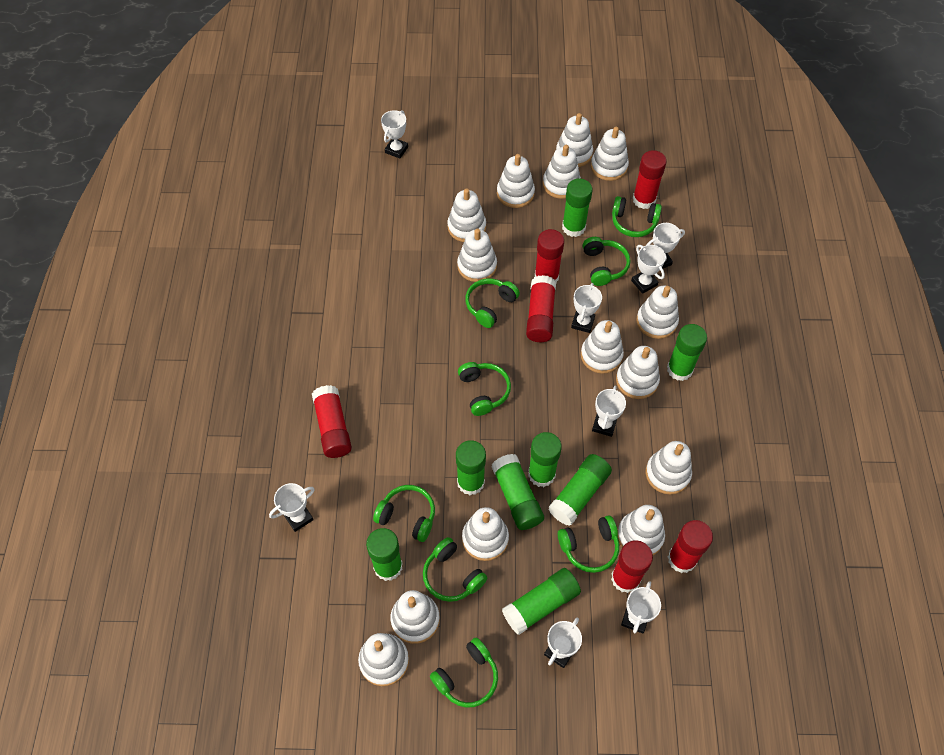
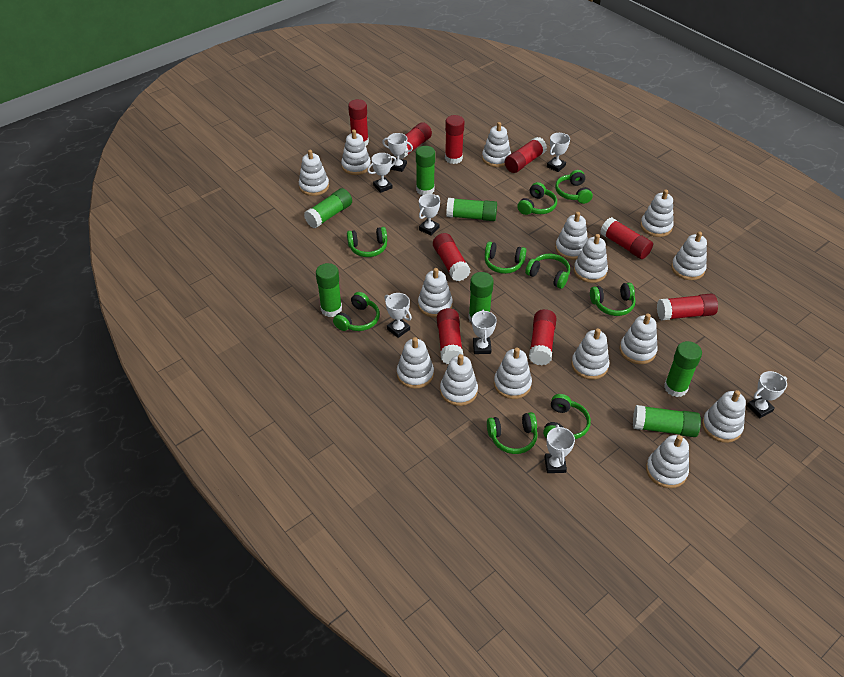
green glue stick: 8 -> 7
green headphones: 8 -> 9
red glue stick: 6 -> 9
white stacking toy: 14 -> 15

